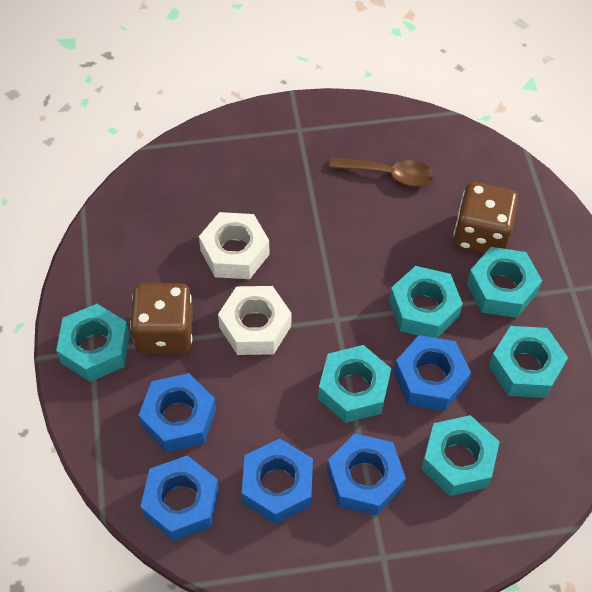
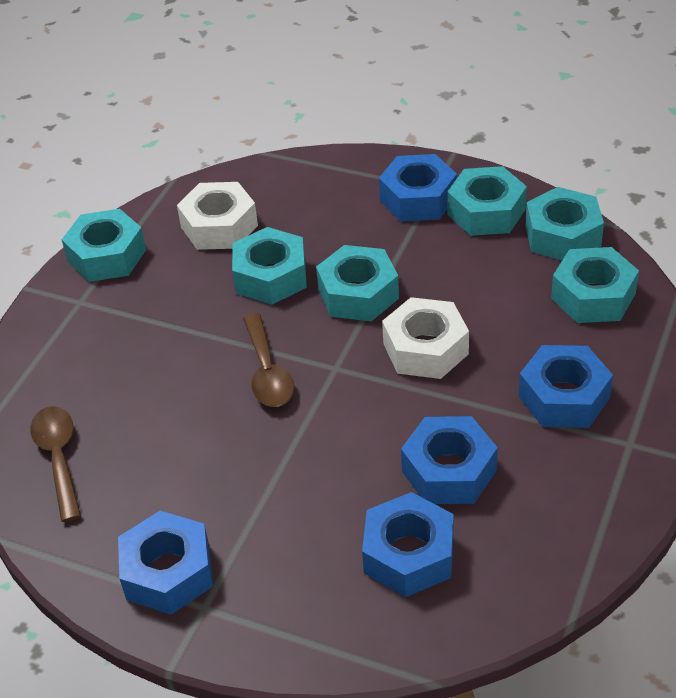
brown dice: 2 -> 0
brown spoon: 1 -> 2

